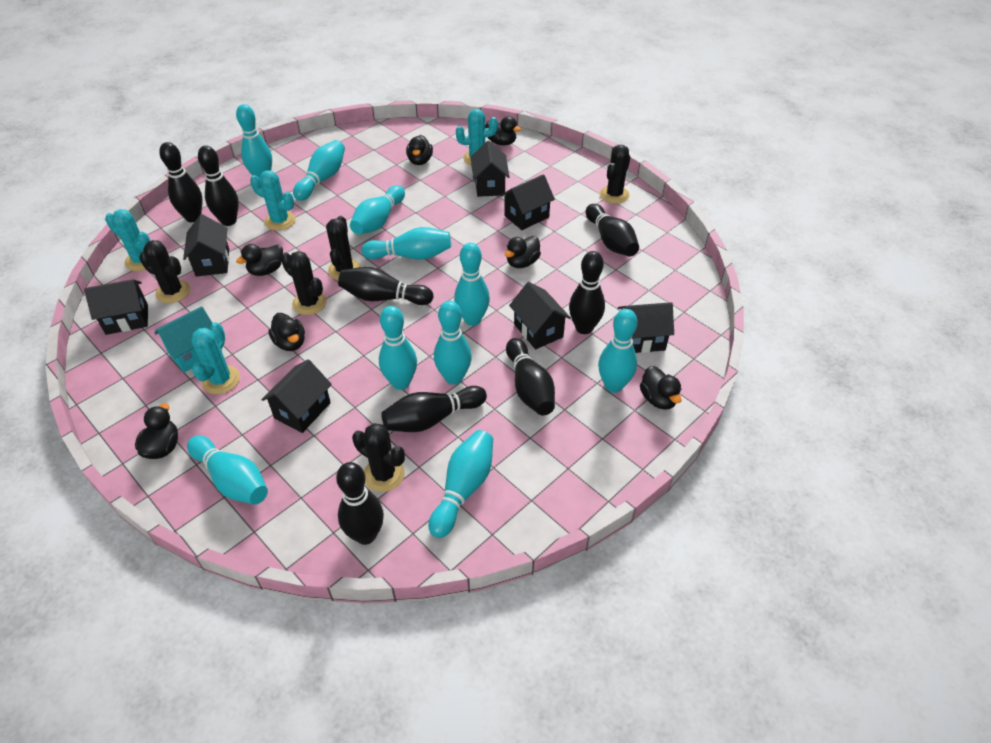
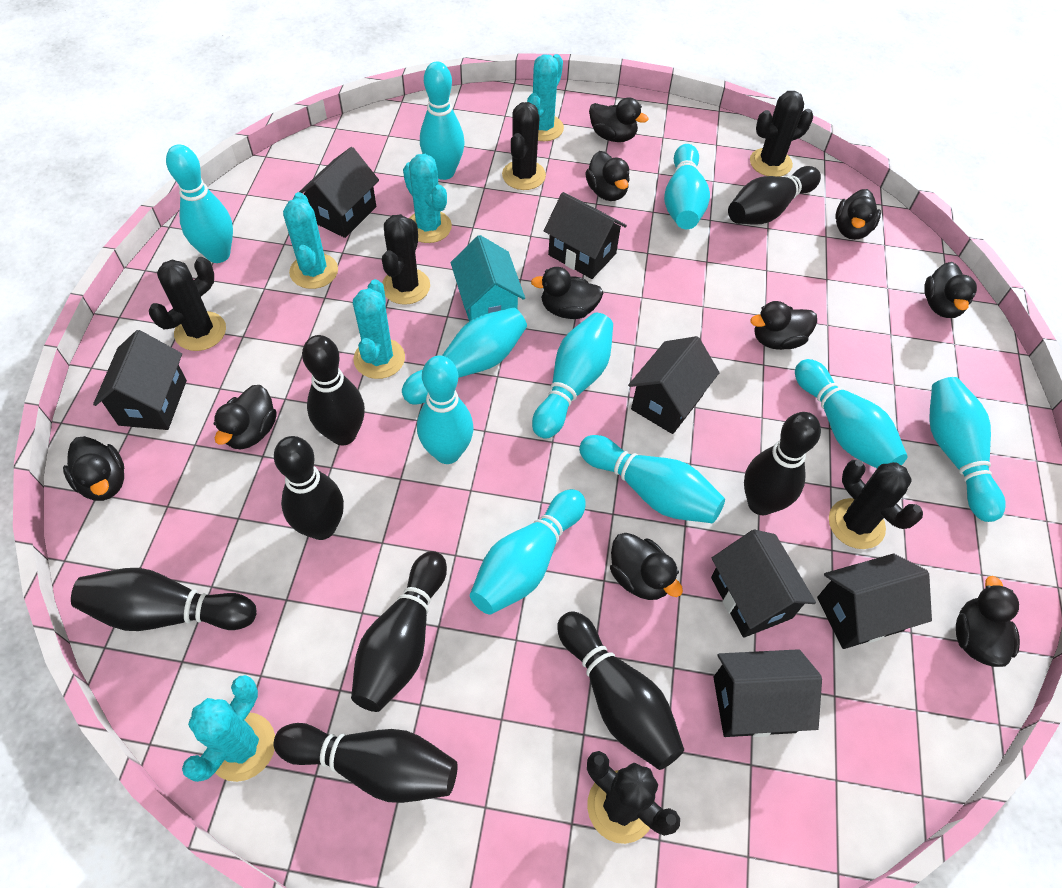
black cactus: 5 -> 6
black duck: 7 -> 10
turquoise cactus: 4 -> 5

